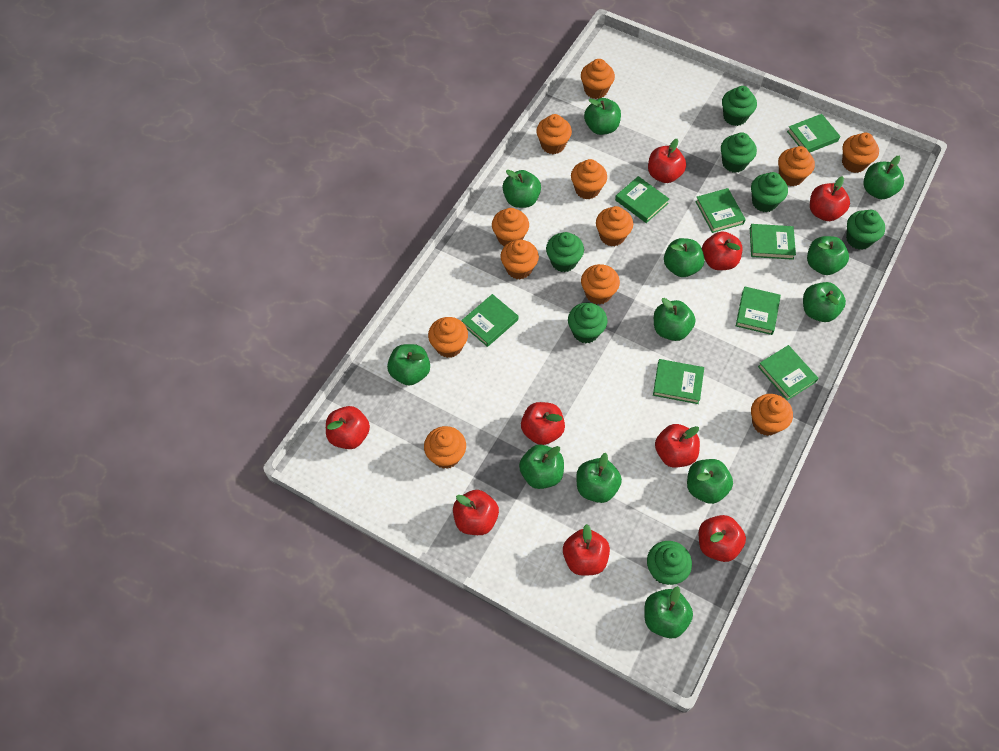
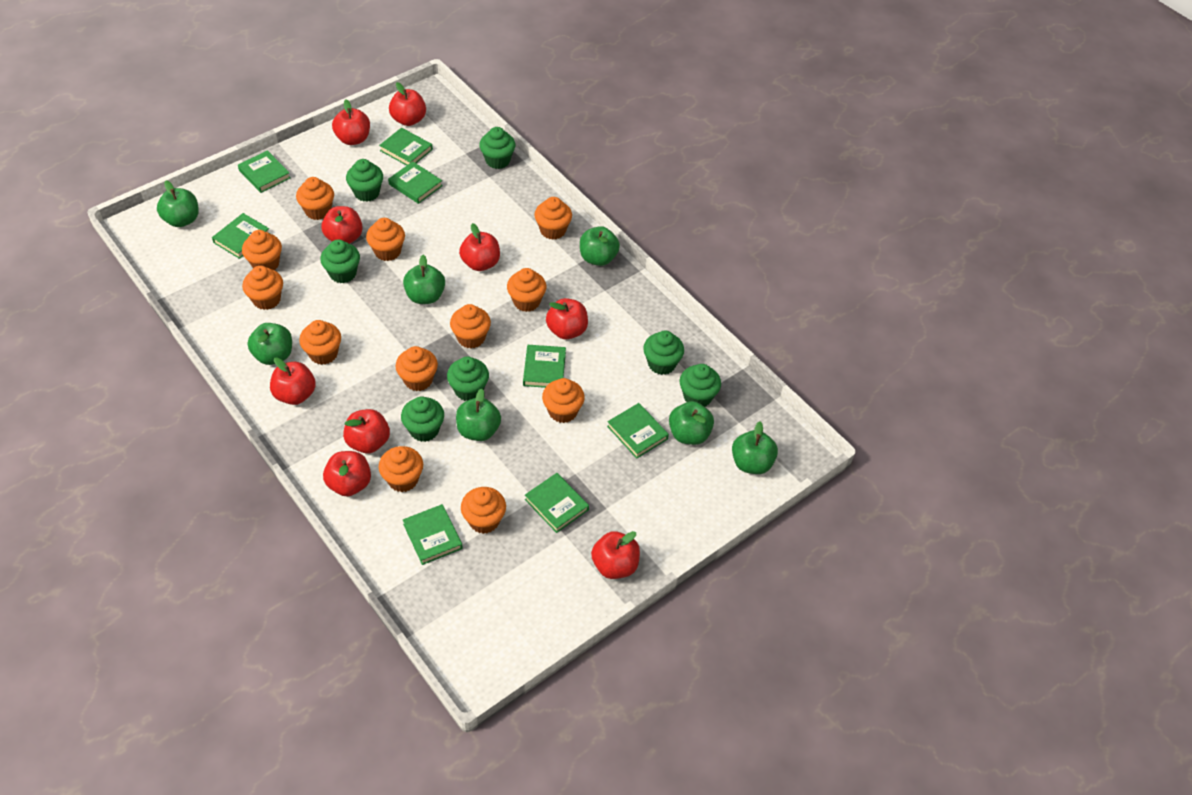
green apple: 12 -> 7

